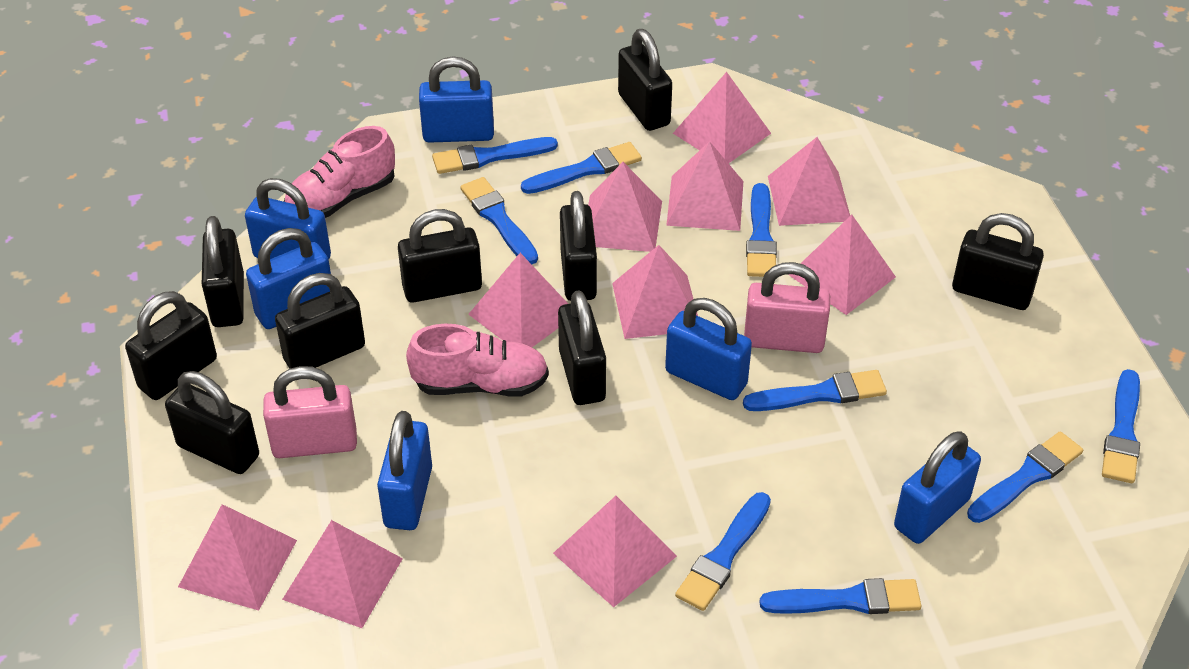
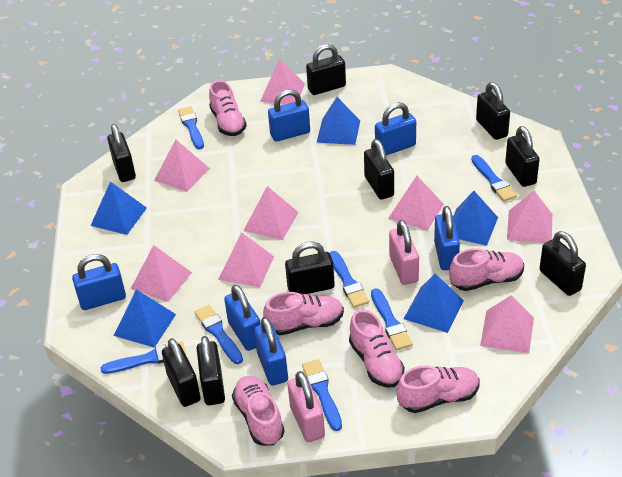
blue brush: 9 -> 7
blue pyramid: 0 -> 5
pink pyramid: 10 -> 8
pink shoe: 2 -> 6

